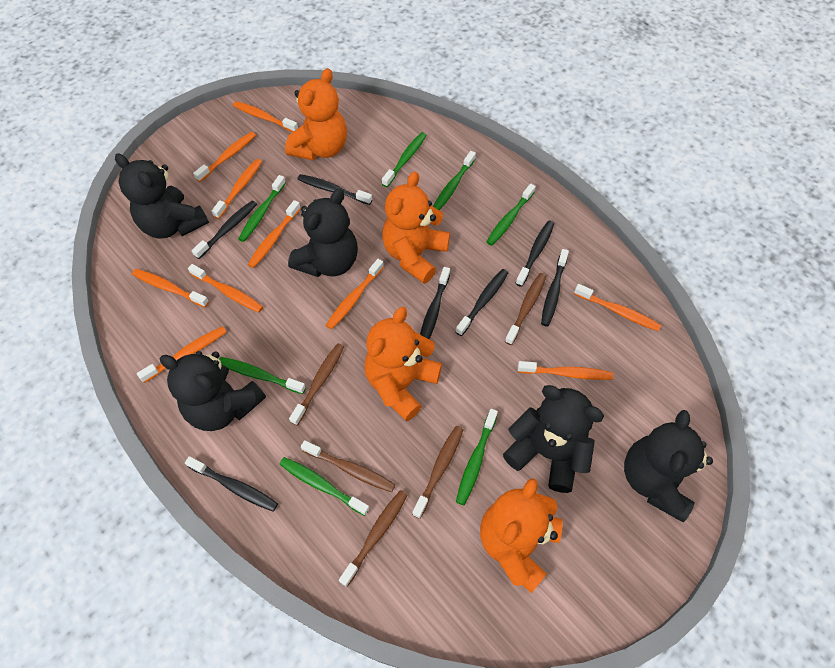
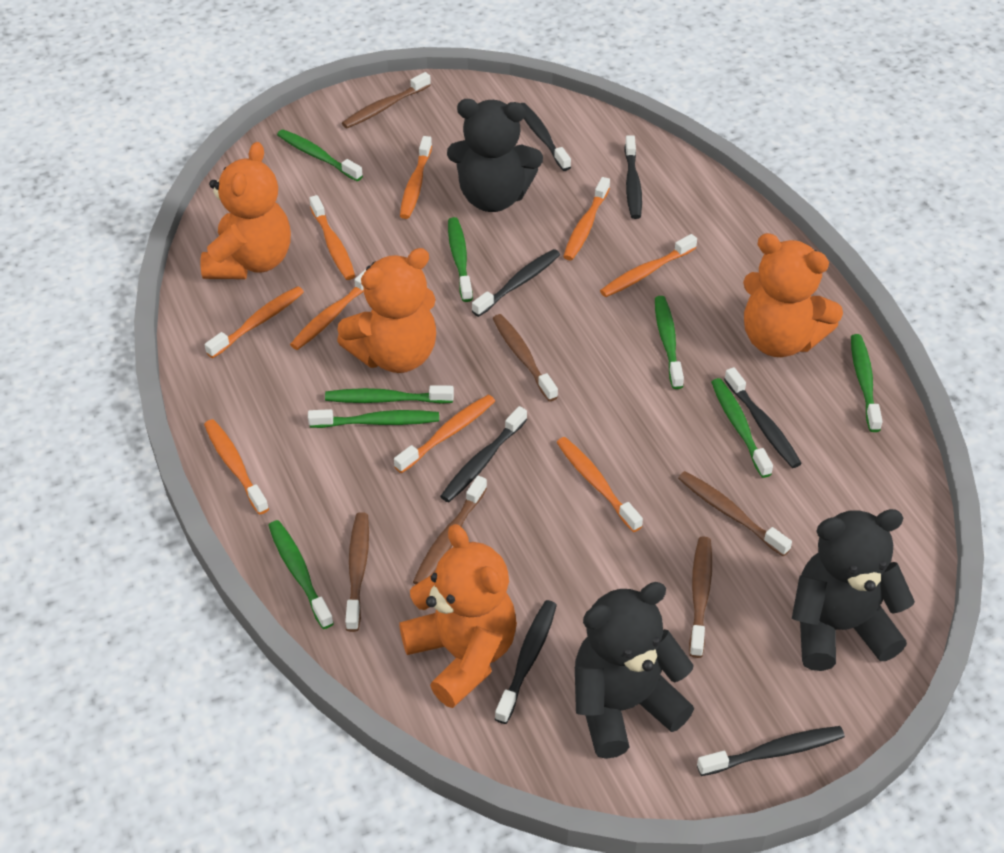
black teddy bear: 5 -> 3
brown toothbrush: 5 -> 6
green toothbrush: 7 -> 8
orange toothbrush: 10 -> 9

